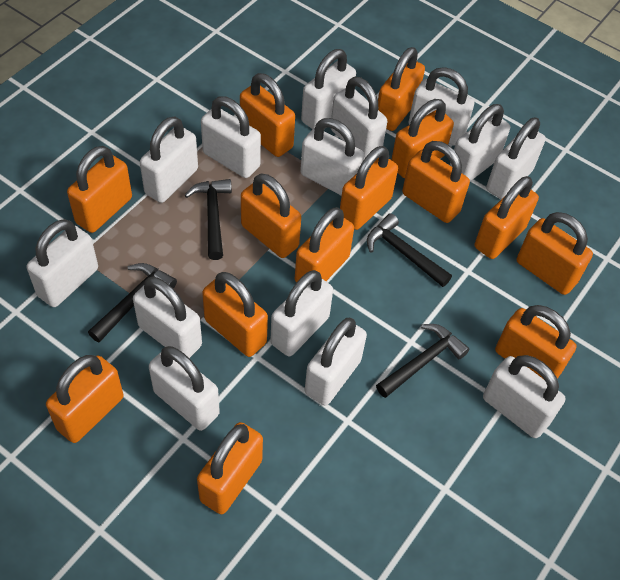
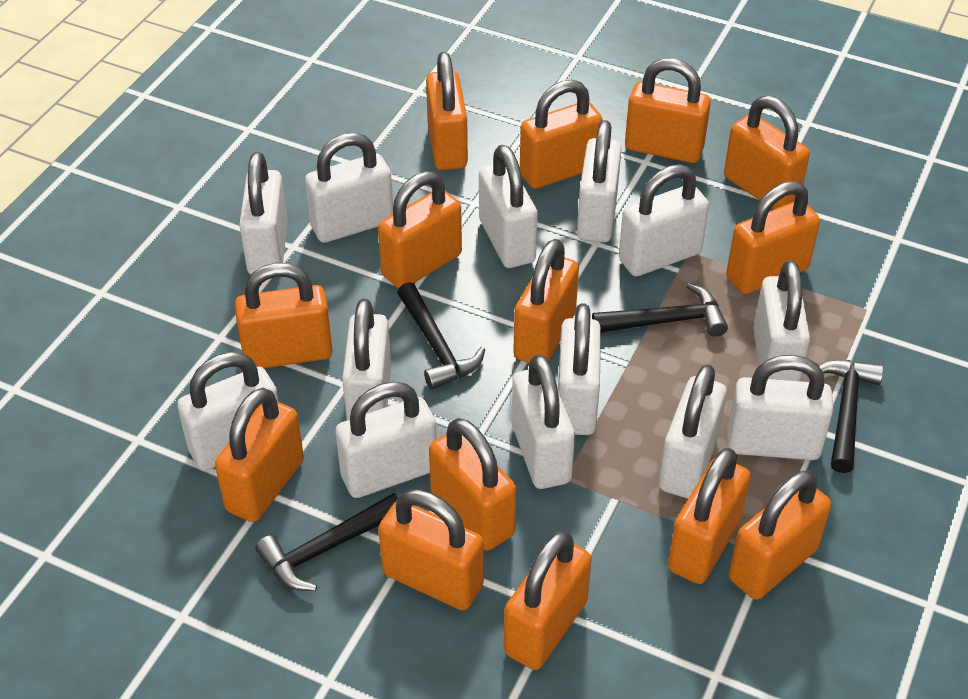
white padlock: 14 -> 13

